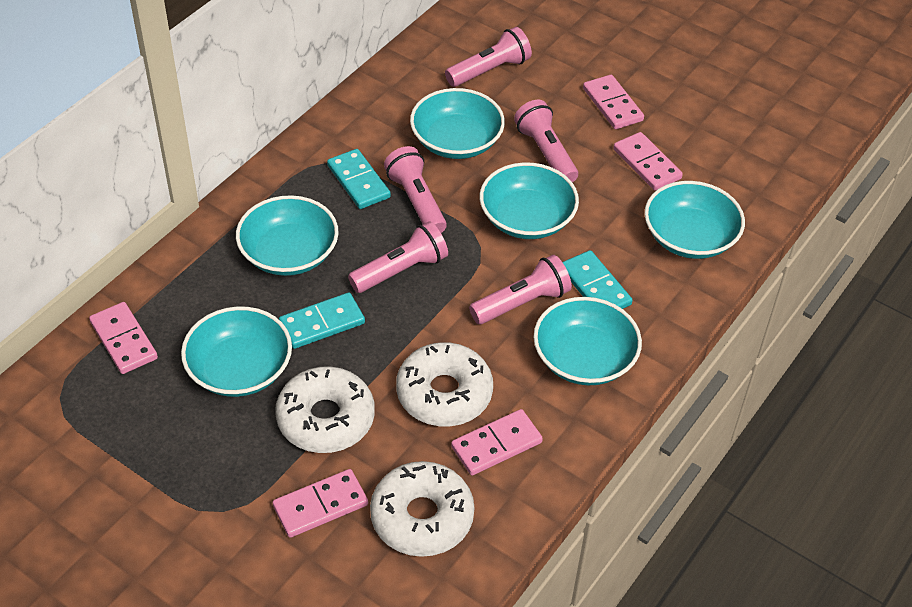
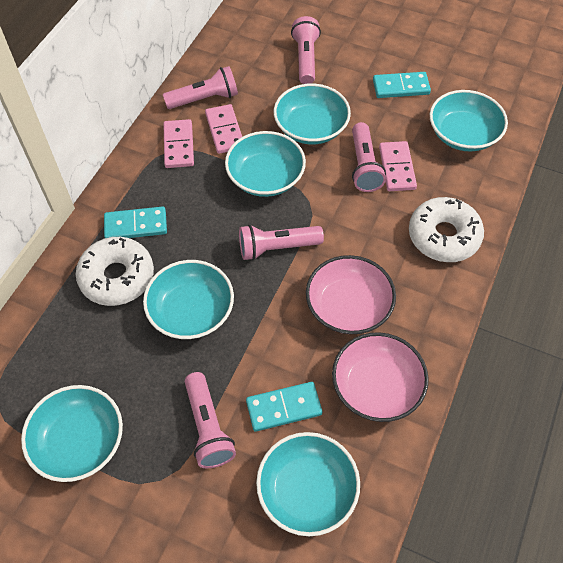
pink bowl: 0 -> 2
pink domino: 5 -> 3
white donut: 3 -> 2

